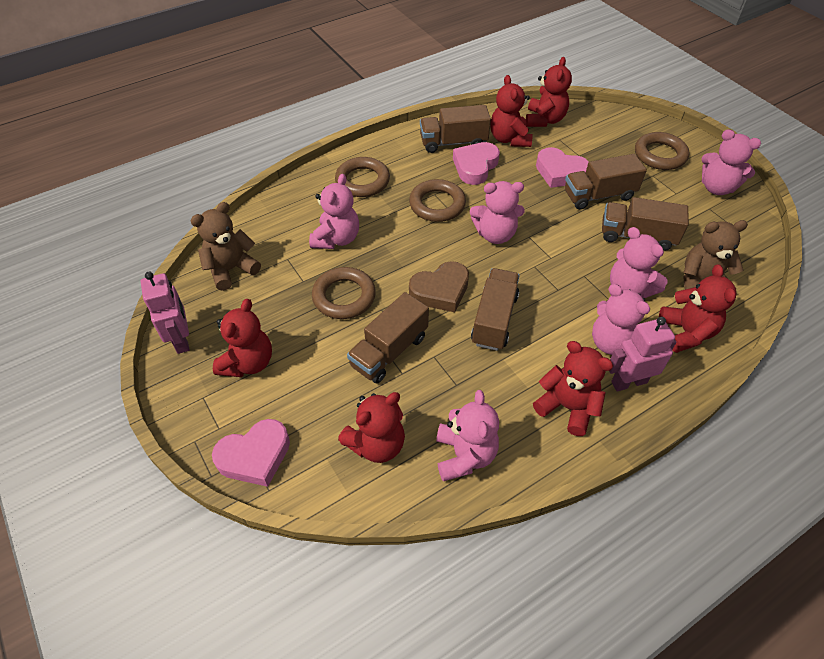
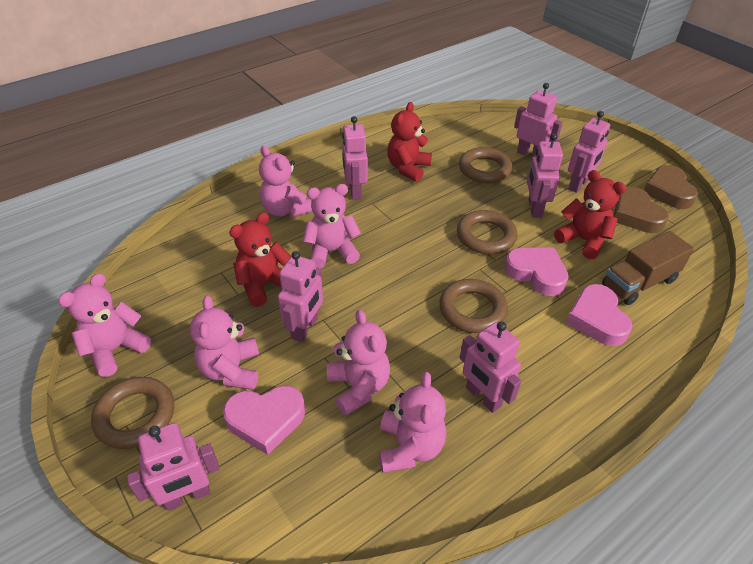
brown heart: 1 -> 2
brown teddy bear: 2 -> 0
brown truck: 5 -> 1
pink robot: 2 -> 7
red teddy bear: 6 -> 3

